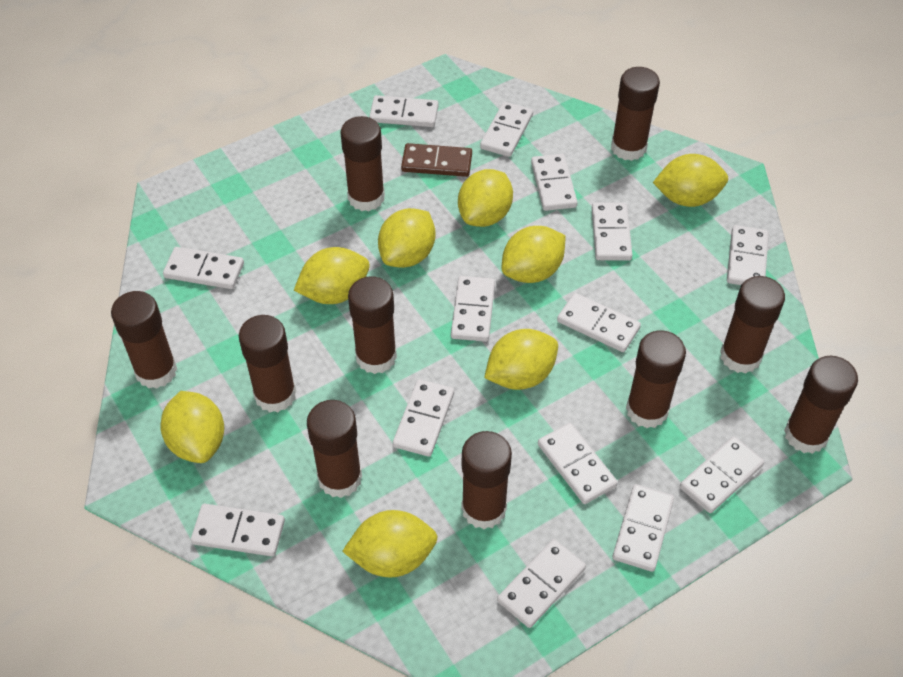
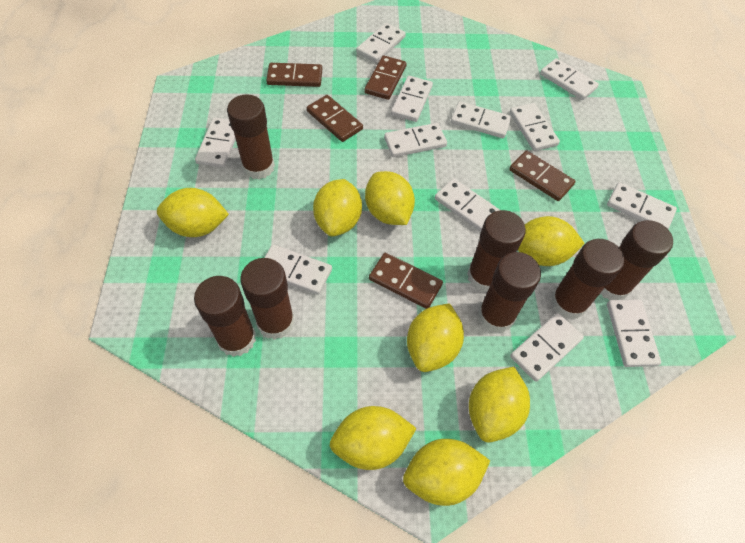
brown domino: 1 -> 5
brown glue stick: 10 -> 7
white domino: 14 -> 12

